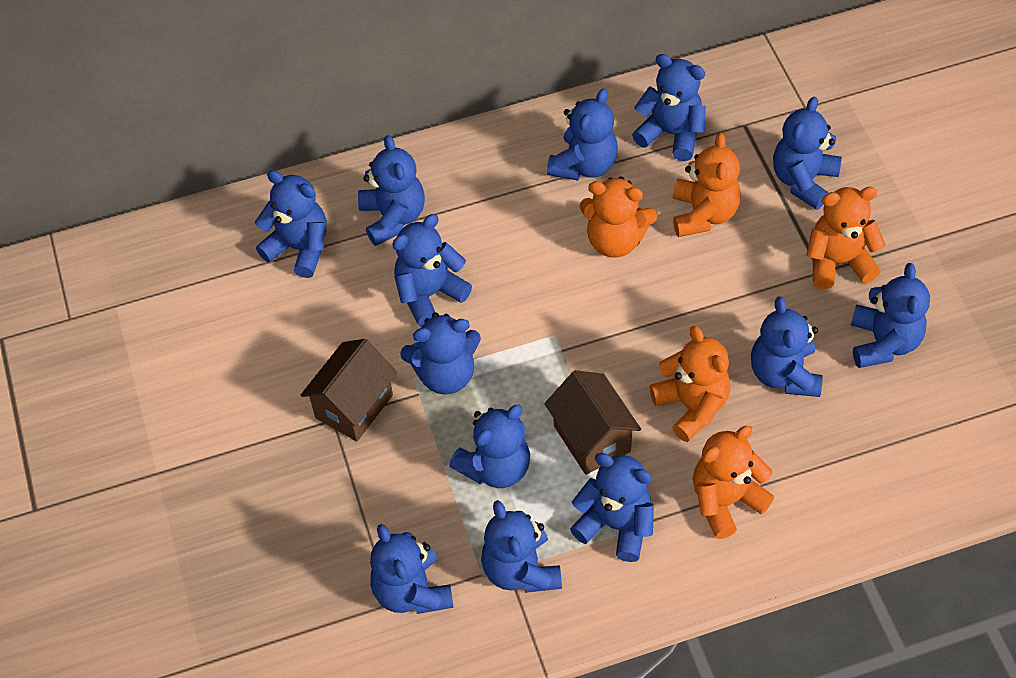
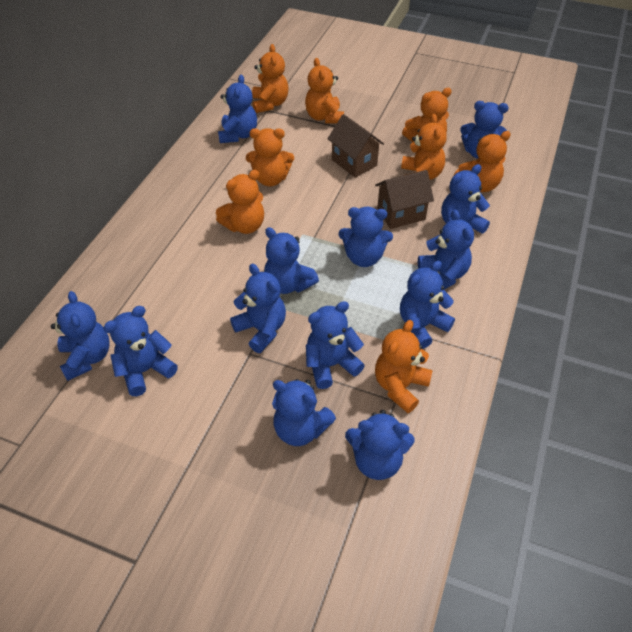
orange teddy bear: 5 -> 8

